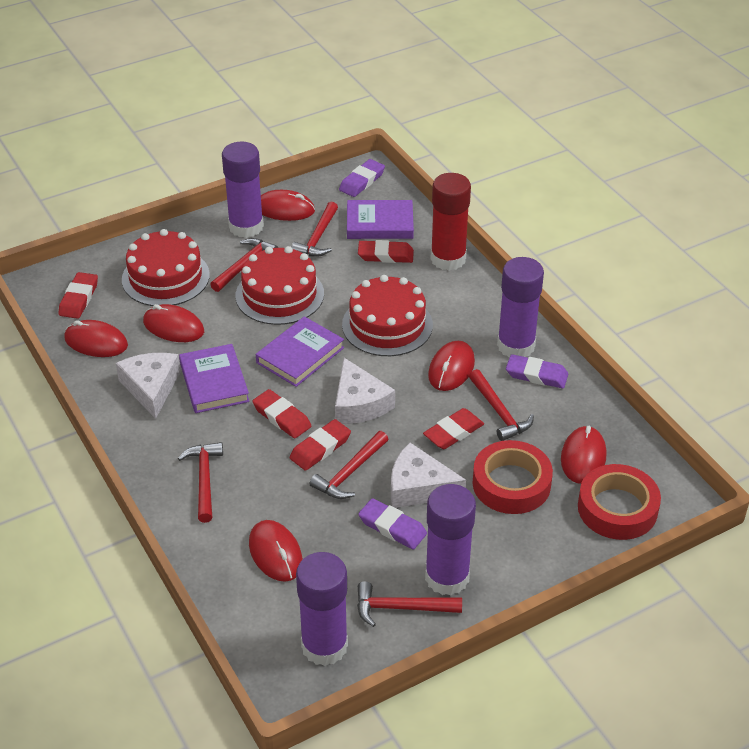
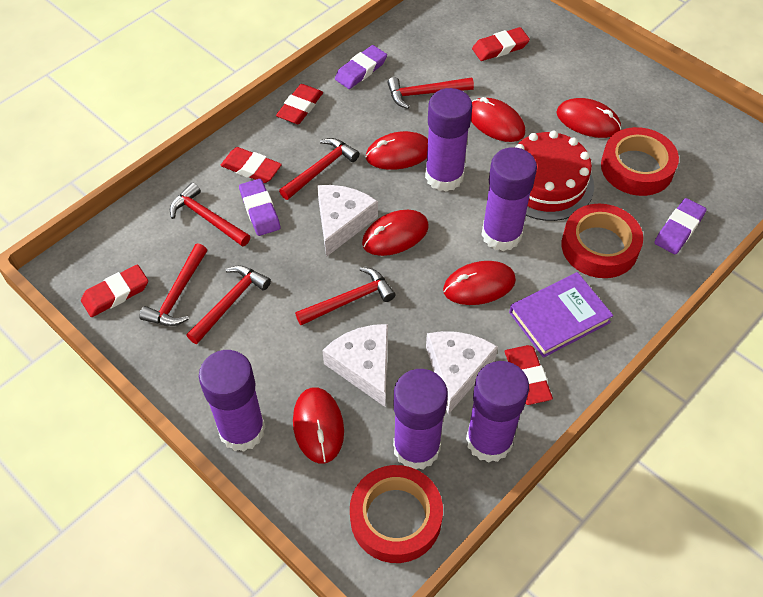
purple book: 3 -> 1
purple glue stick: 4 -> 5
red cake: 3 -> 1
red glue stick: 1 -> 0
red tape: 2 -> 3

